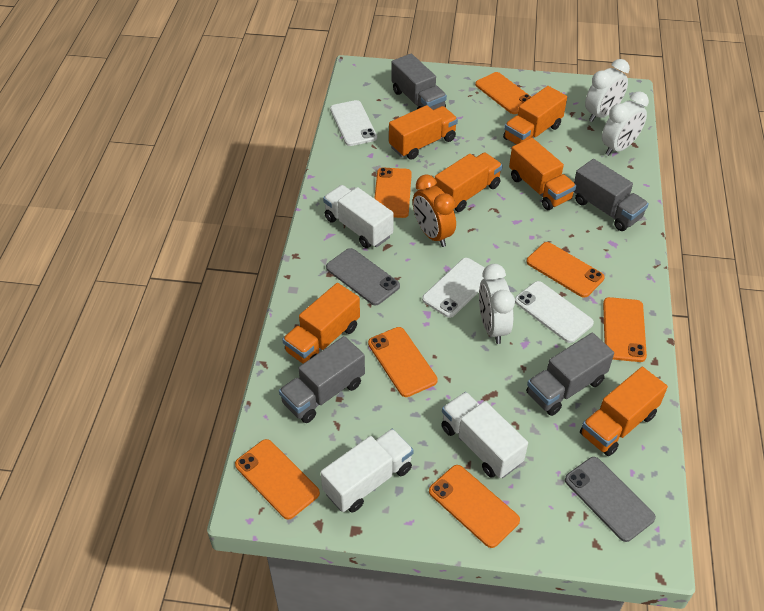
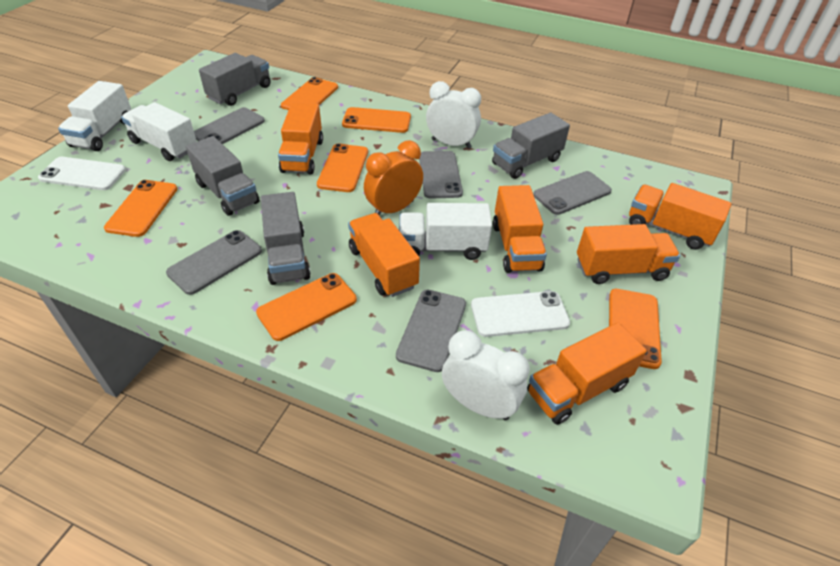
grey phone: 2 -> 5
orange phone: 7 -> 6
white clock: 3 -> 2
white phone: 3 -> 2

